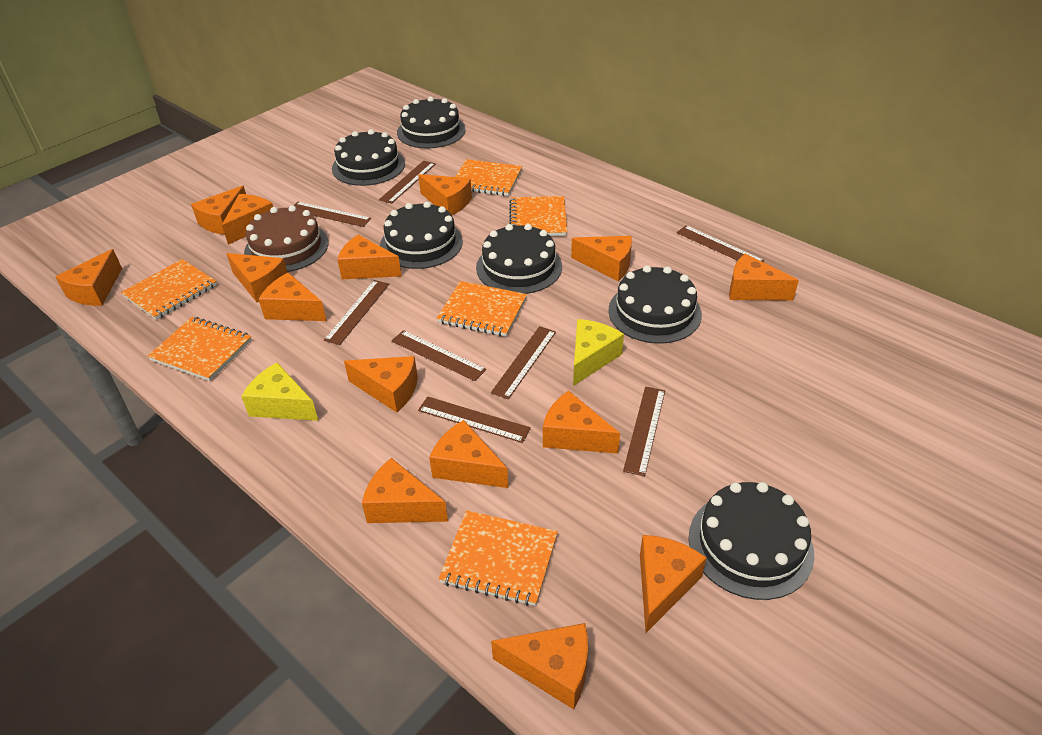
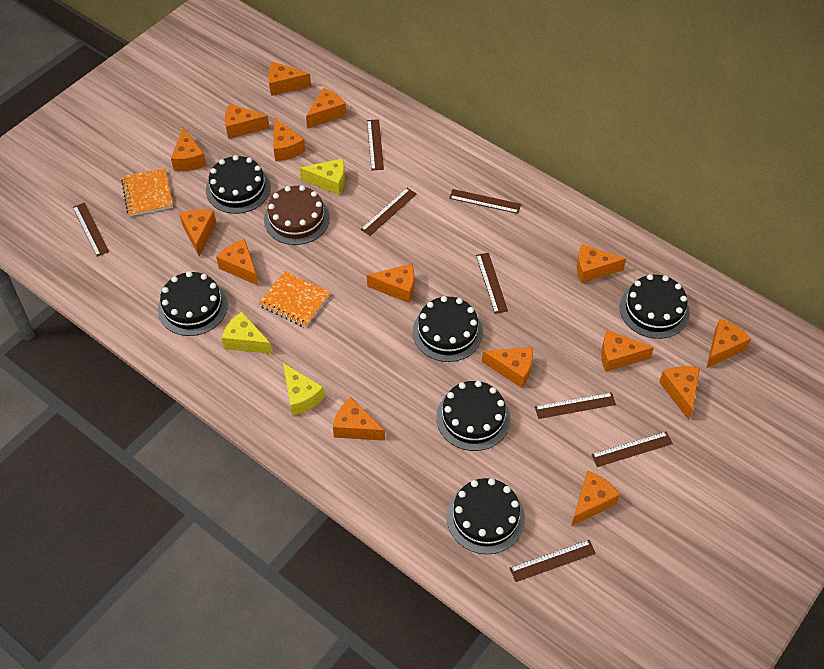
orange notebook: 6 -> 2
yellow cheese: 2 -> 3

